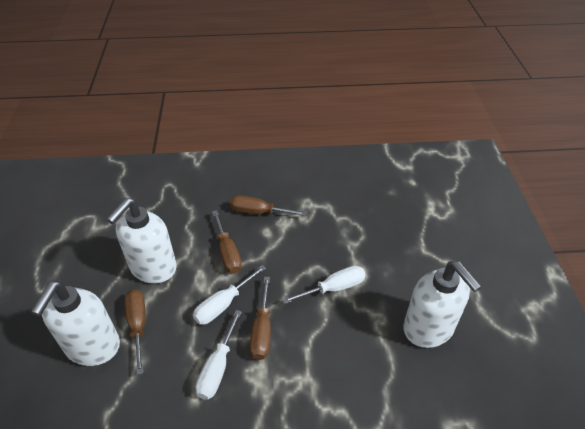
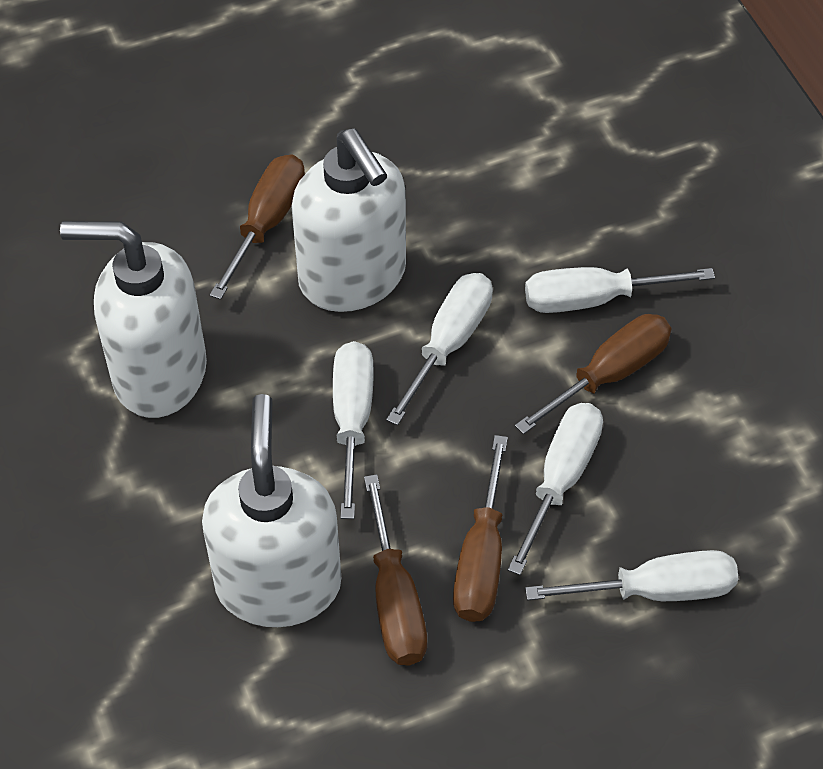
white screwdriver: 3 -> 5

